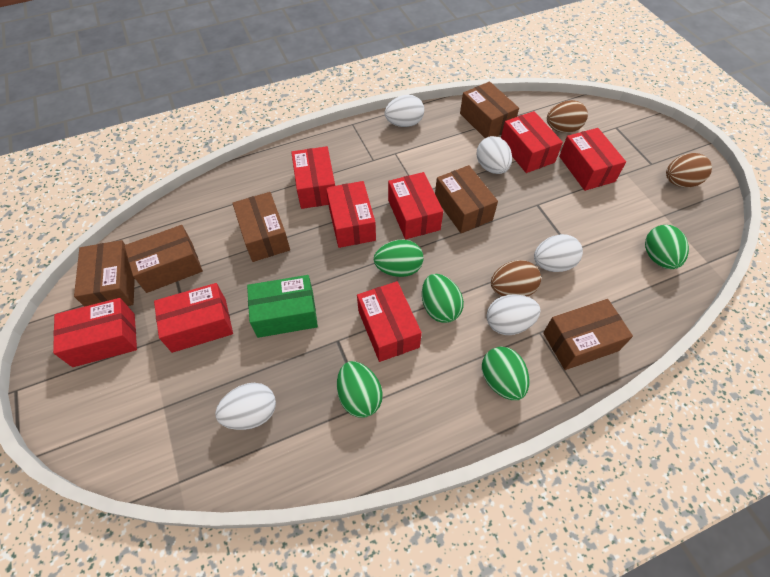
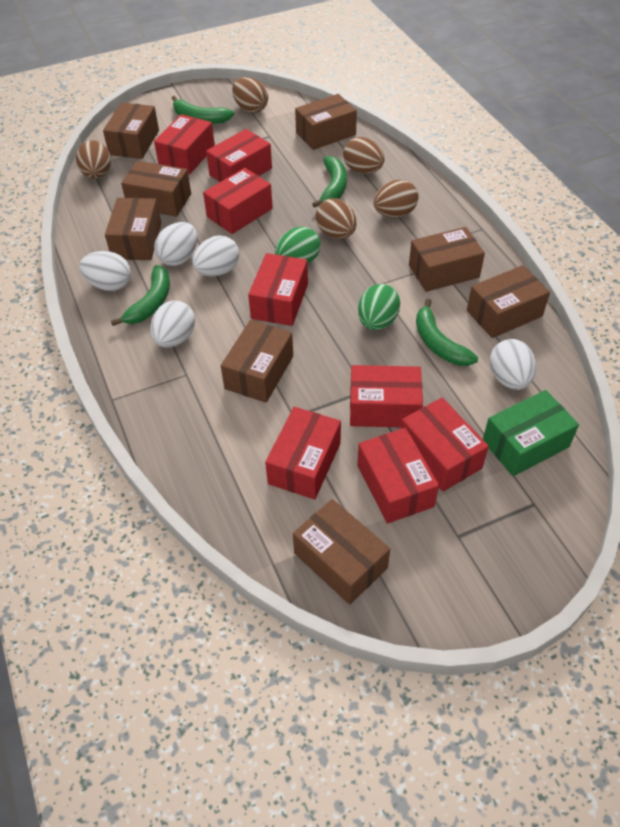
brown box: 6 -> 8
brown egg: 3 -> 5
green banana: 0 -> 4
green egg: 5 -> 2

